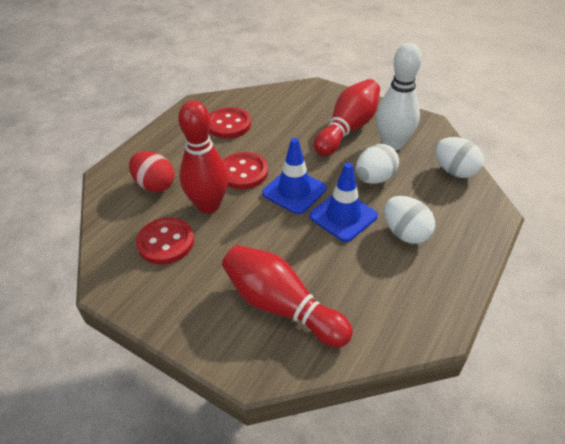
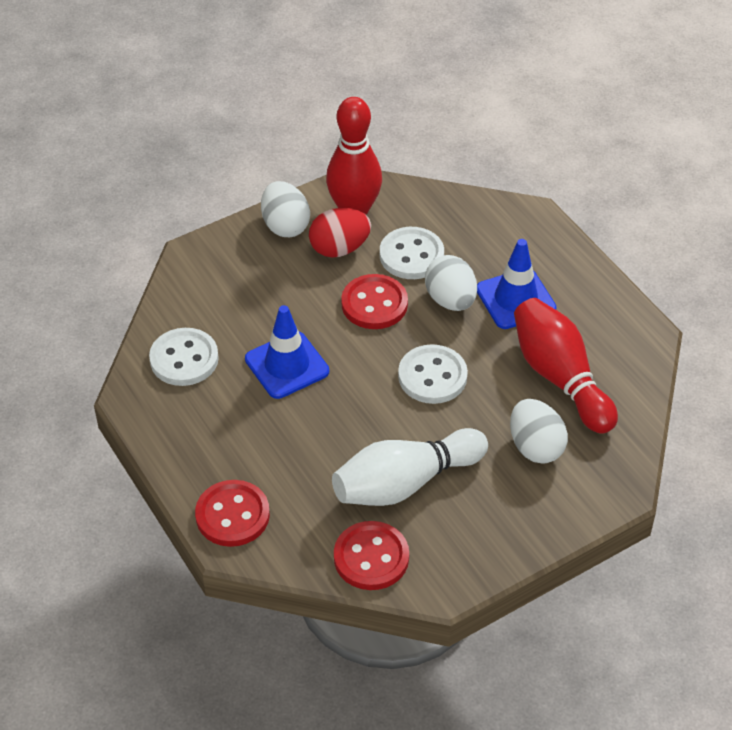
red bowling pin: 3 -> 2
white button: 0 -> 3

